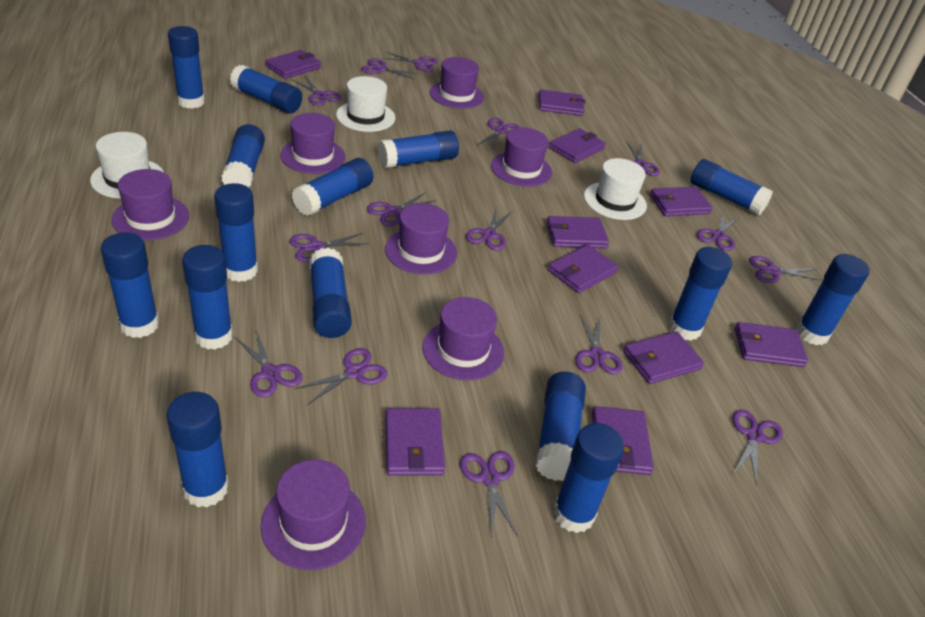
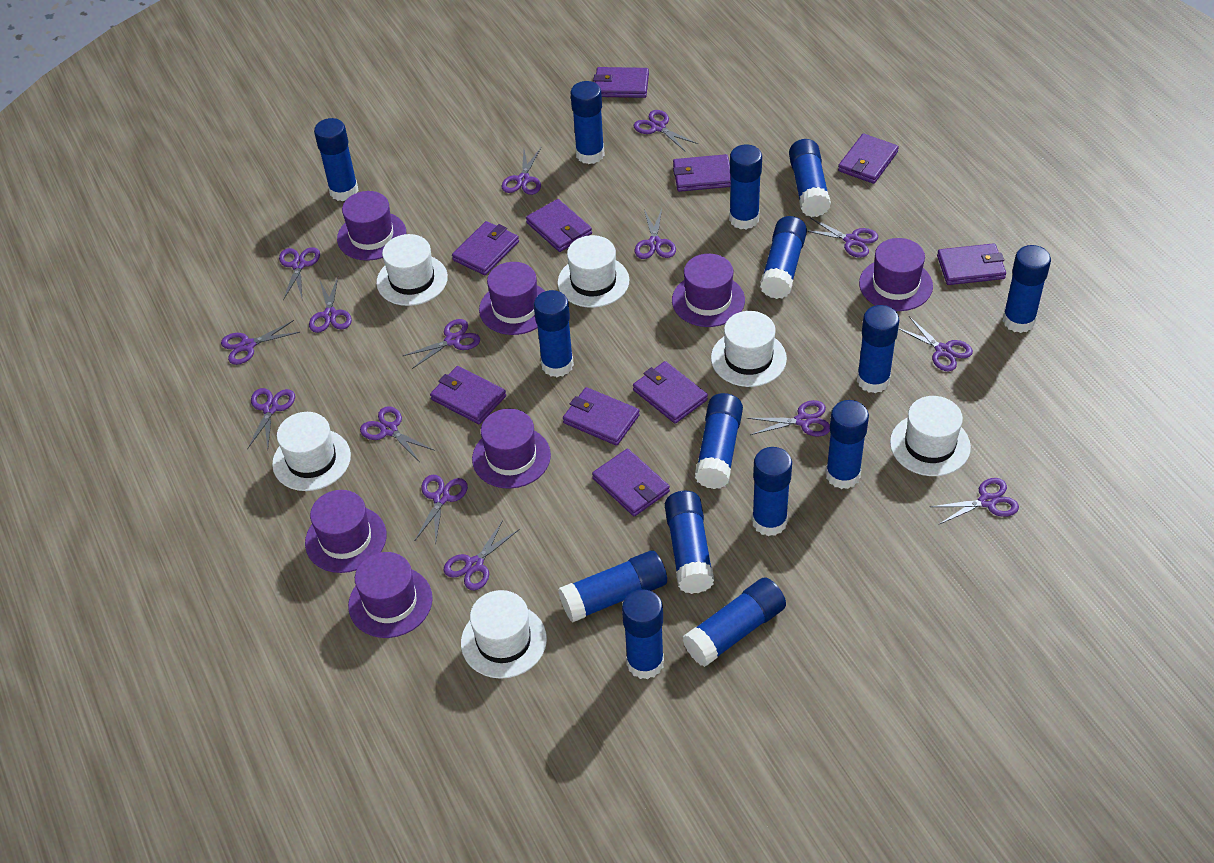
white hat: 3 -> 6

